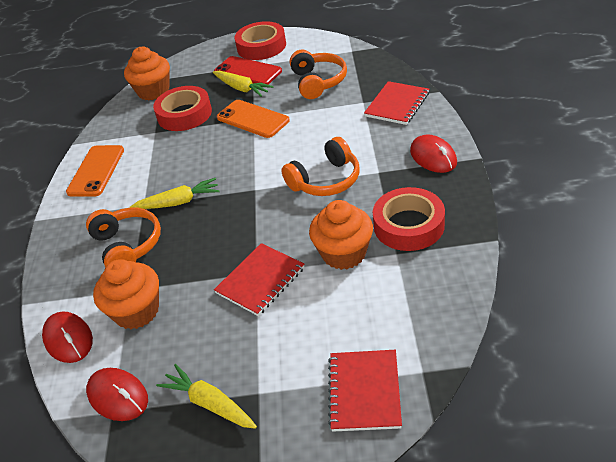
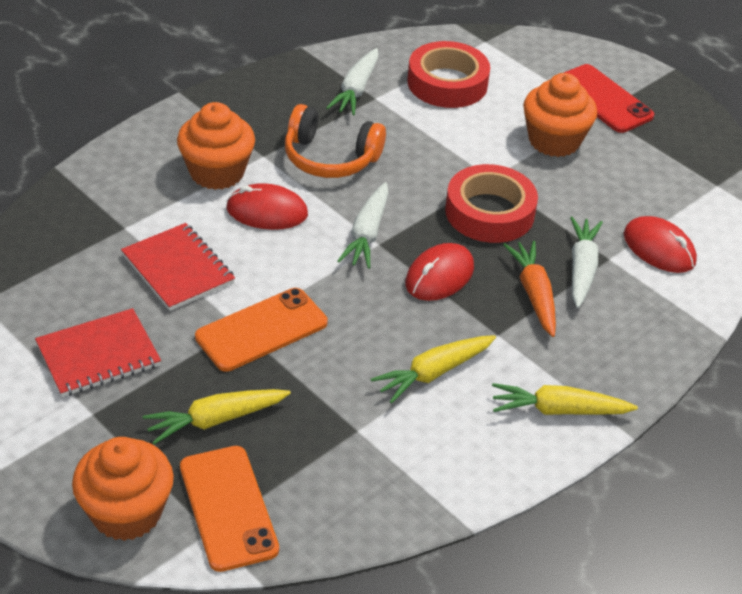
orange carrot: 0 -> 1
orange headphones: 3 -> 1
red notebook: 3 -> 2
red tape: 3 -> 2
white carrot: 0 -> 3

